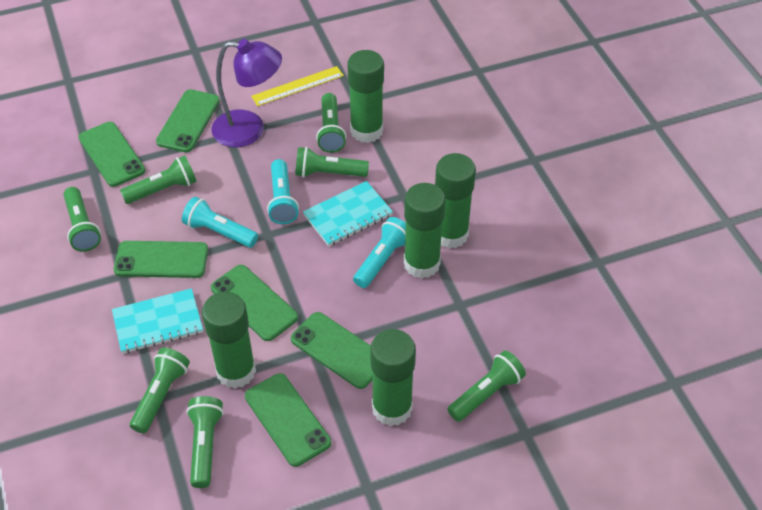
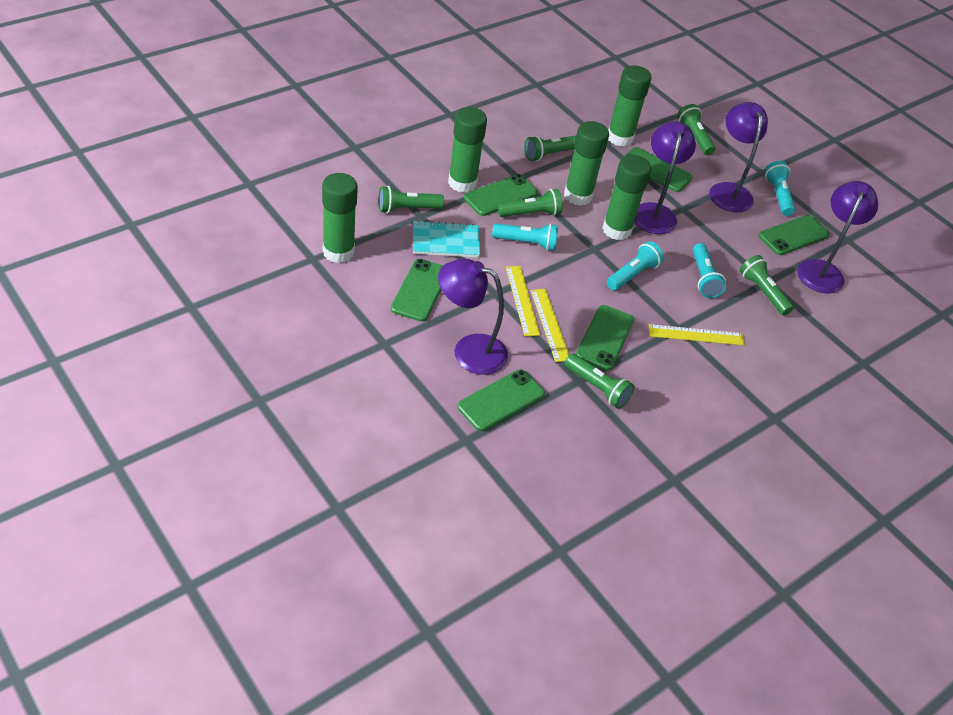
green flashlight: 7 -> 6
purple lamp: 1 -> 4
turquoise flashlight: 3 -> 4
turquoise notebook: 2 -> 1
yellow ruler: 1 -> 3

